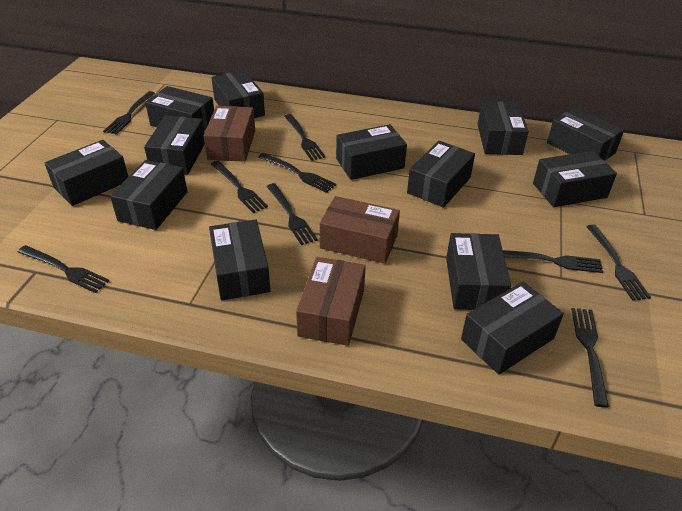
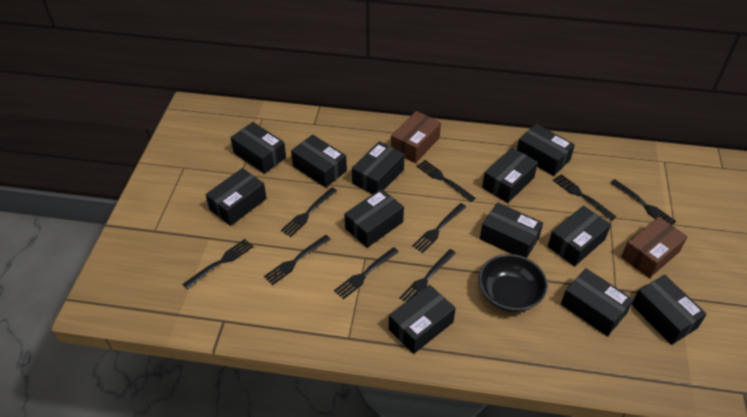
black bowl: 0 -> 1
black box: 13 -> 12
brown box: 3 -> 2

